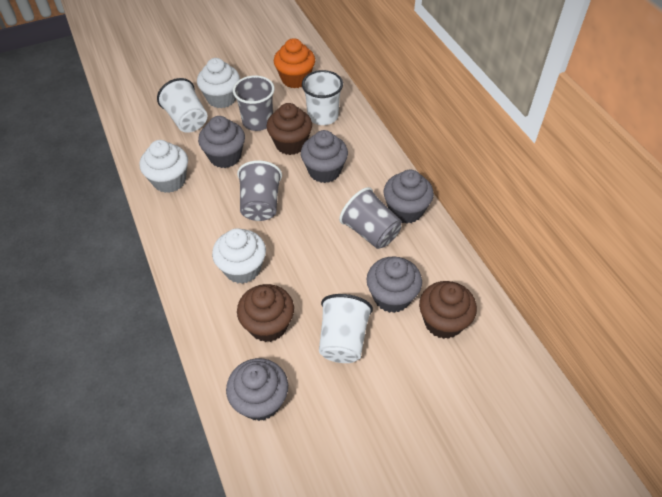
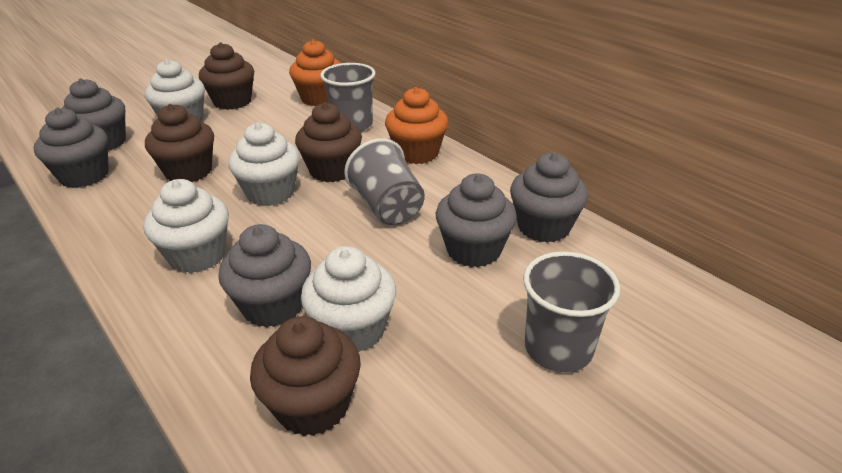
brown cupcake: 3 -> 4
orange cupcake: 1 -> 2
white cup: 3 -> 0
white cupcake: 3 -> 4

